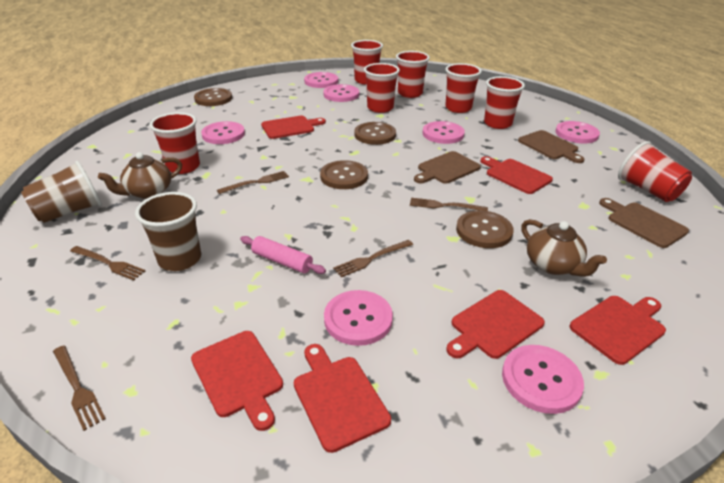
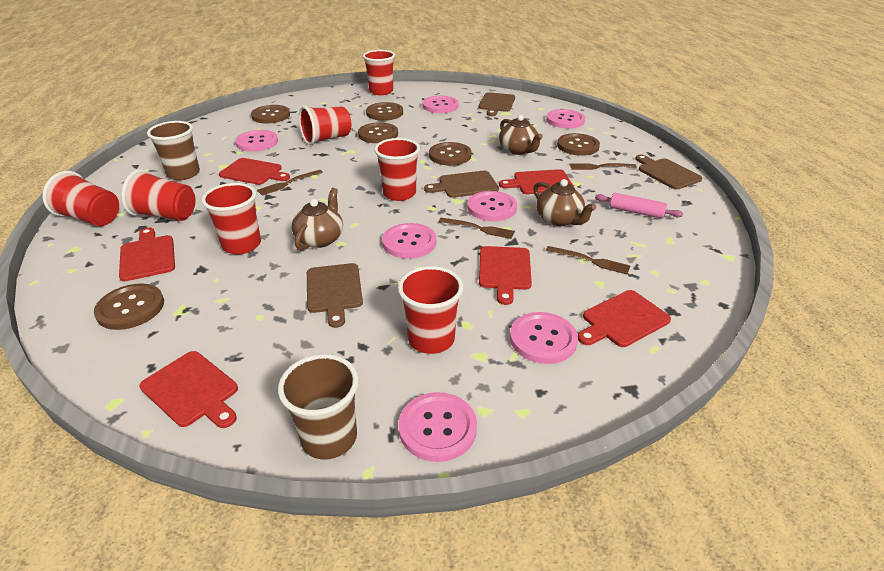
brown button: 4 -> 6
brown cutting board: 3 -> 4
brown fork: 5 -> 4
brown teapot: 2 -> 3

